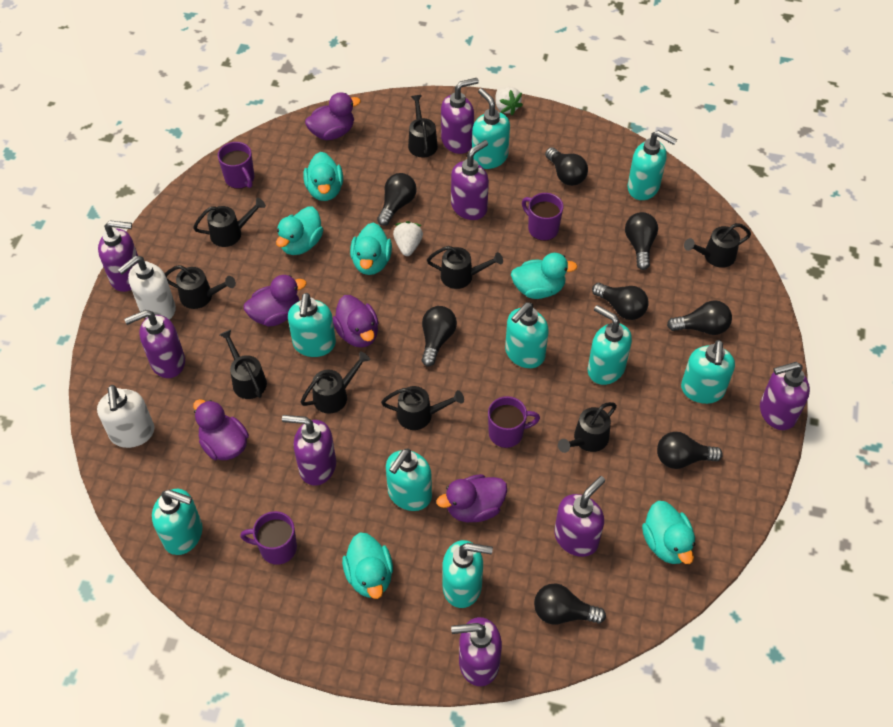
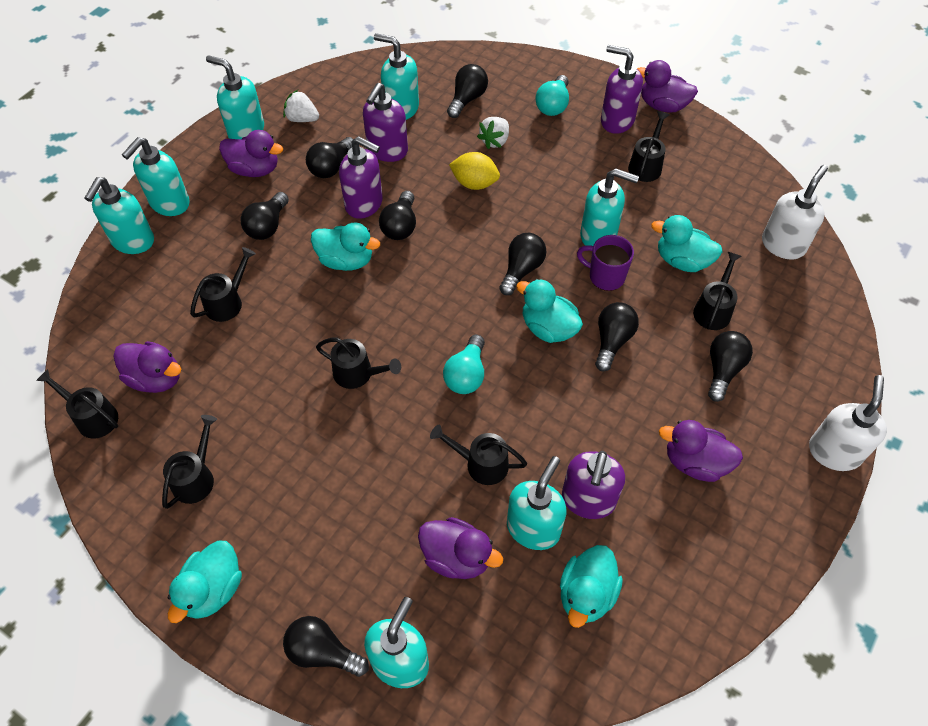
black watering can: 9 -> 7
purple mug: 4 -> 1
purple soap dispenser: 8 -> 4
turquoise duck: 6 -> 5
turquoise light bulb: 0 -> 2
turquoise soap dispenser: 9 -> 7
yellow lemon: 0 -> 1

